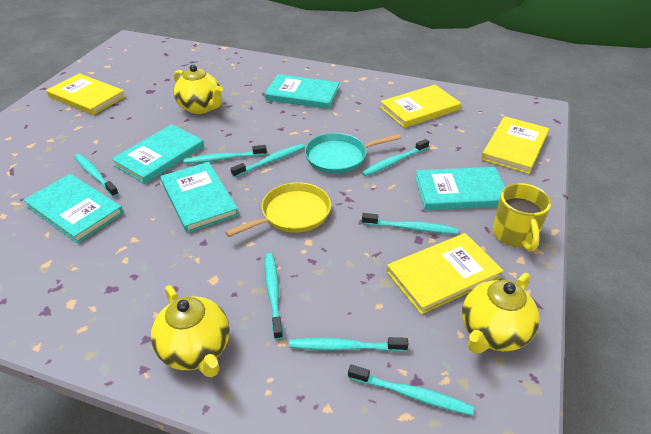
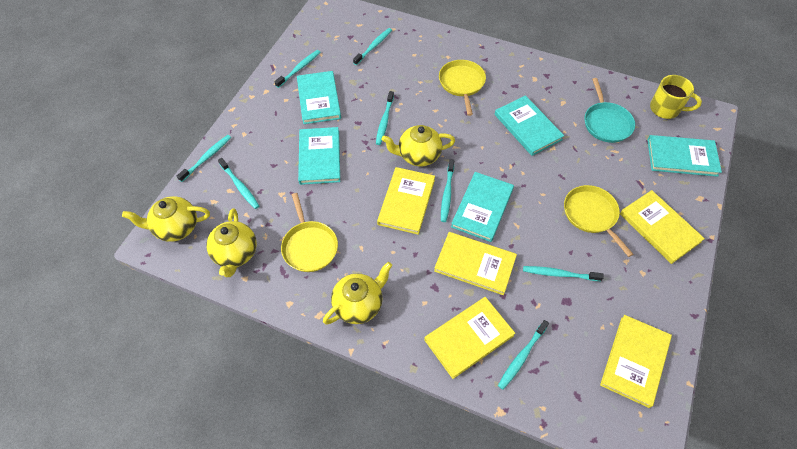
yellow book: 4 -> 5
yellow pan: 1 -> 3
yellow teapot: 3 -> 4

